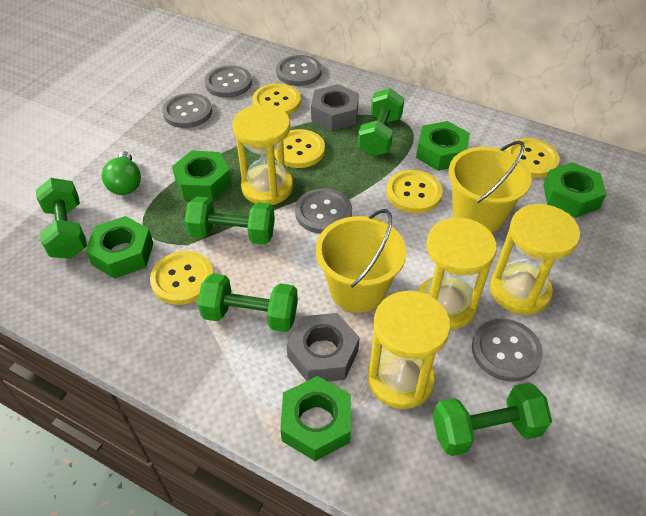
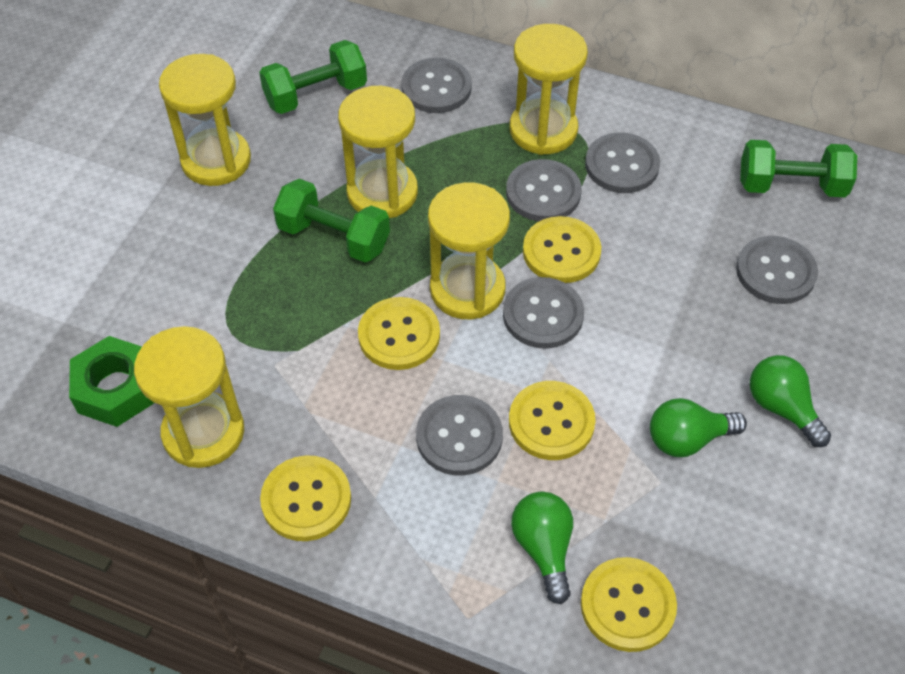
green dumbbell: 5 -> 3
green light bulb: 1 -> 3
green nut: 5 -> 1
grey button: 5 -> 6
grey nut: 2 -> 0
yellow bucket: 2 -> 0
yellow hourglass: 4 -> 5

